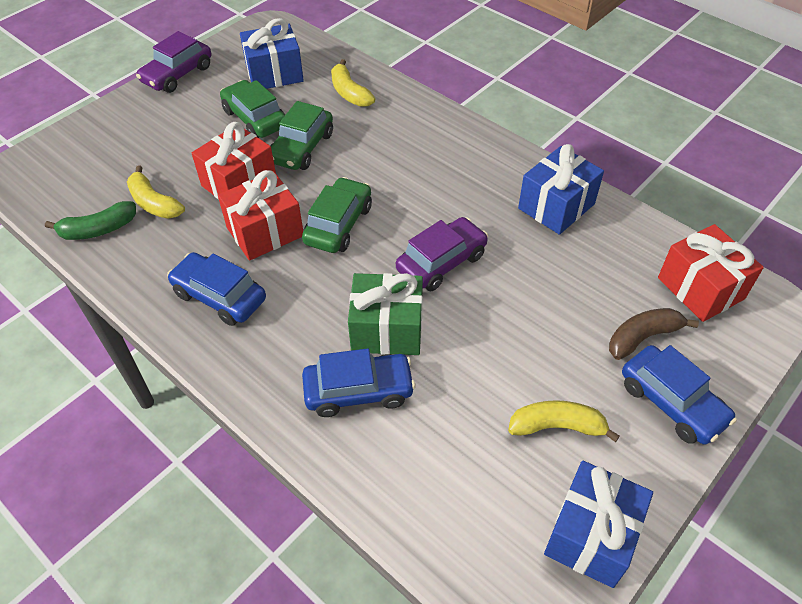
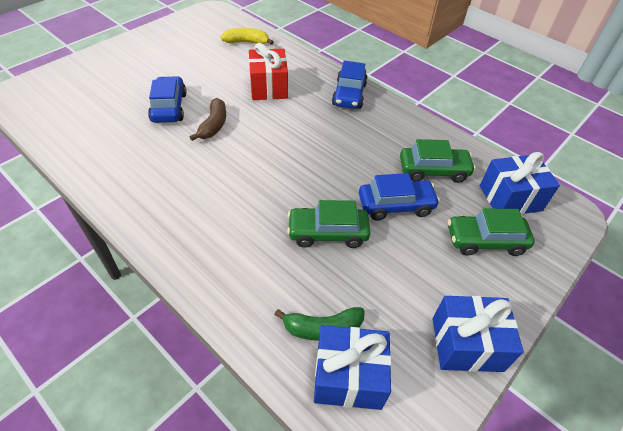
green gift: 1 -> 0
purple car: 2 -> 0
red gift: 3 -> 1
yellow banana: 3 -> 1

